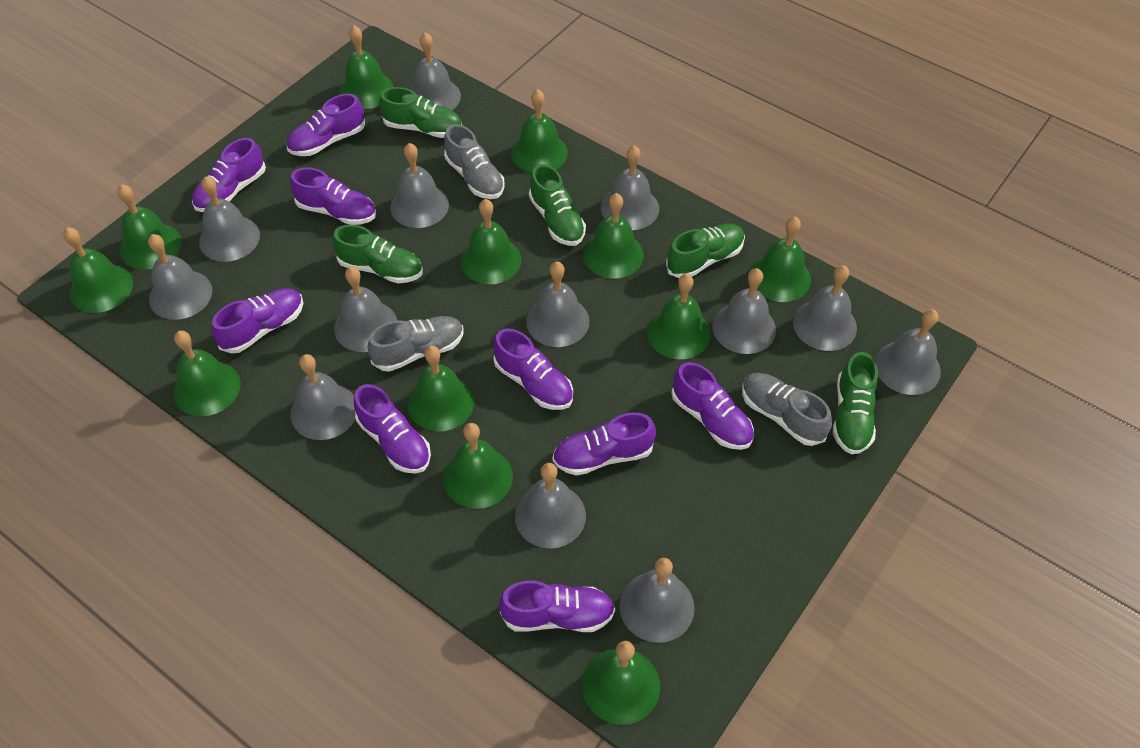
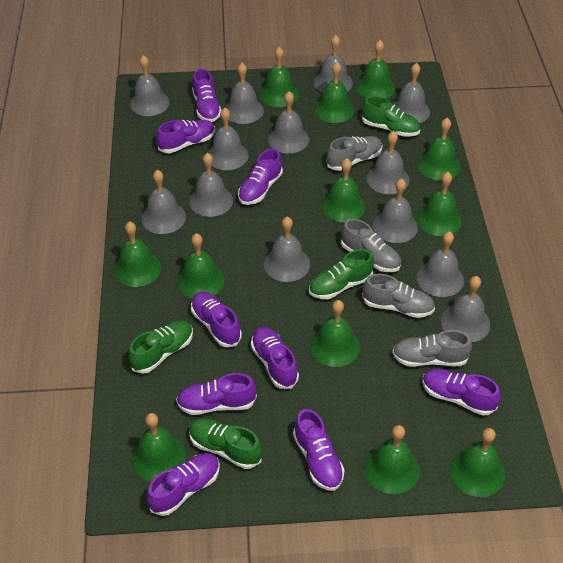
green shoe: 5 -> 4
grey shoe: 3 -> 4

